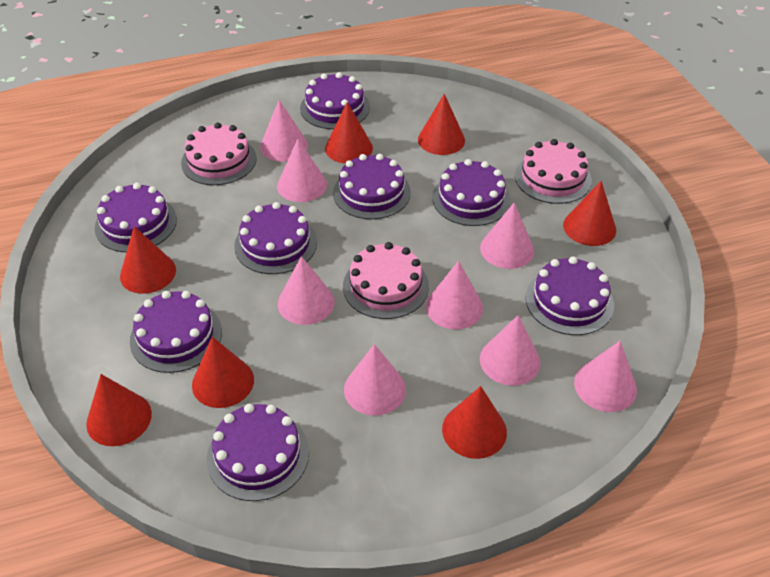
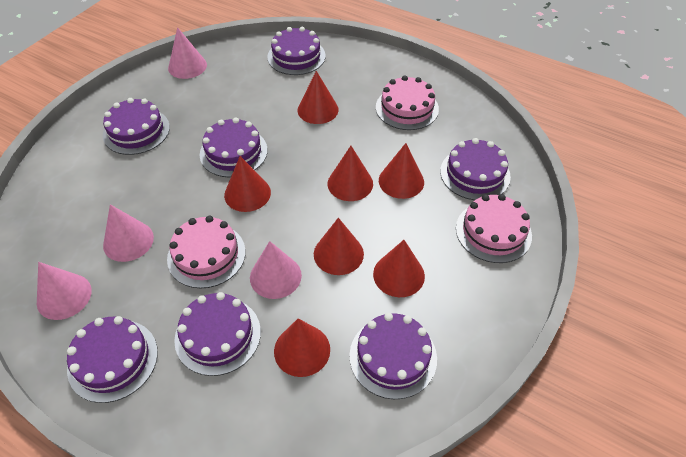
pink cone: 8 -> 4
purple cake: 8 -> 7

